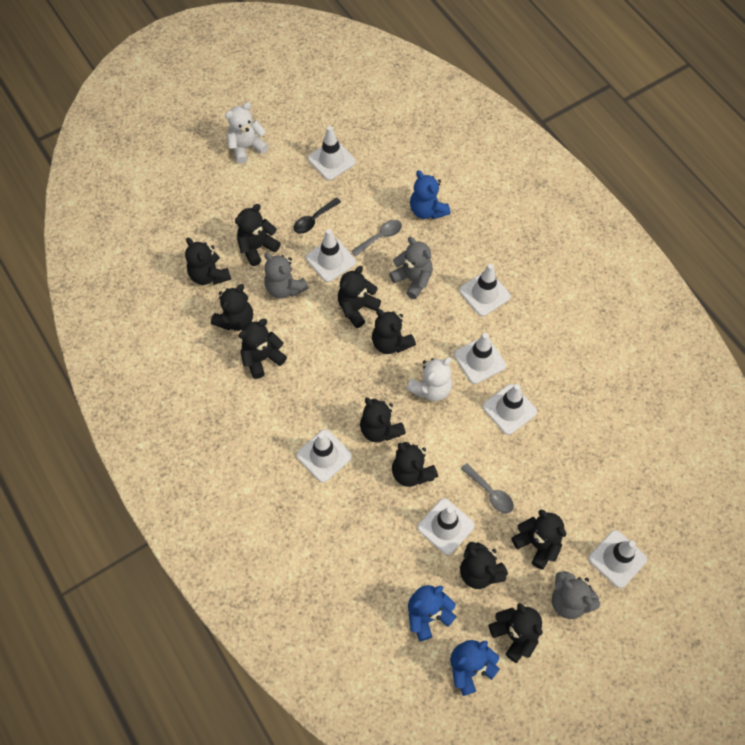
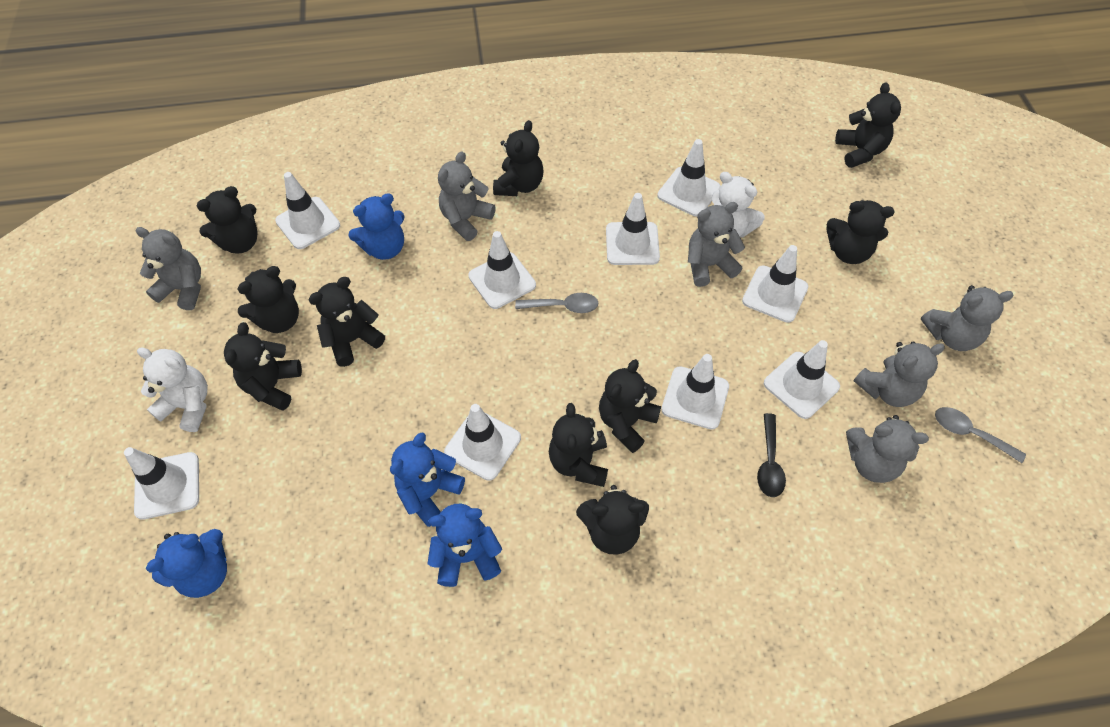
black teddy bear: 11 -> 10
blue teddy bear: 3 -> 4
grey teddy bear: 3 -> 6
white traffic cone: 8 -> 9

